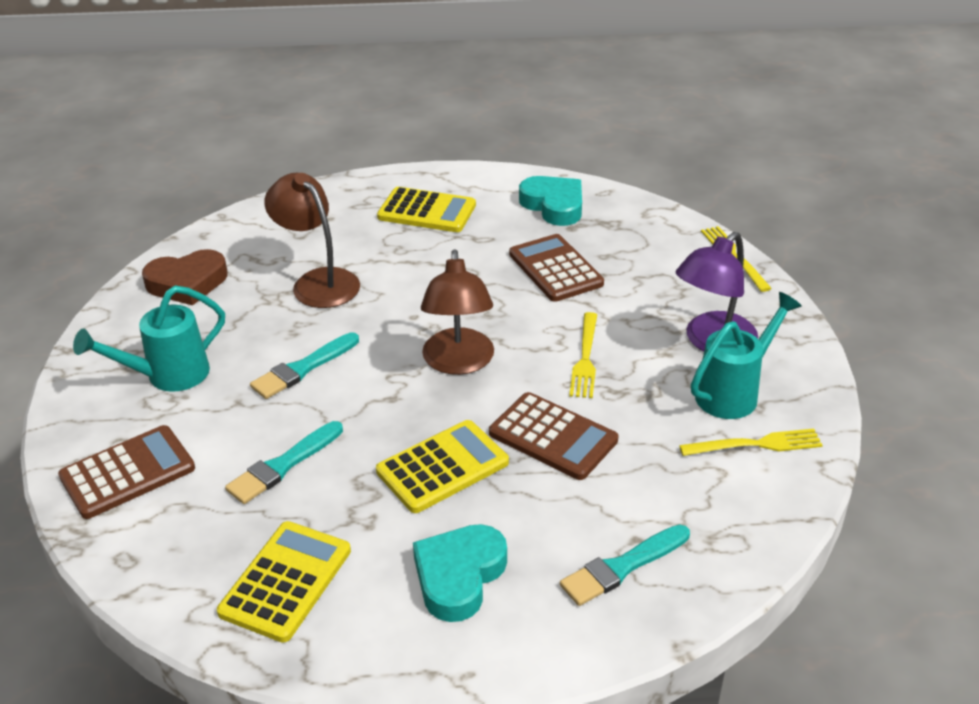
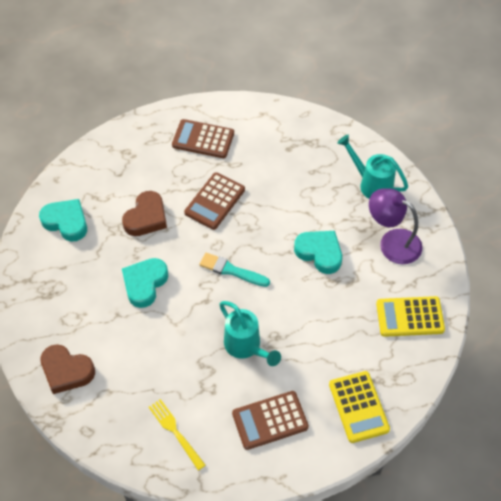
brown heart: 1 -> 2
brown lamp: 2 -> 0
turquoise brush: 3 -> 1
turquoise heart: 2 -> 3
yellow calculator: 3 -> 2
yellow fork: 3 -> 1

